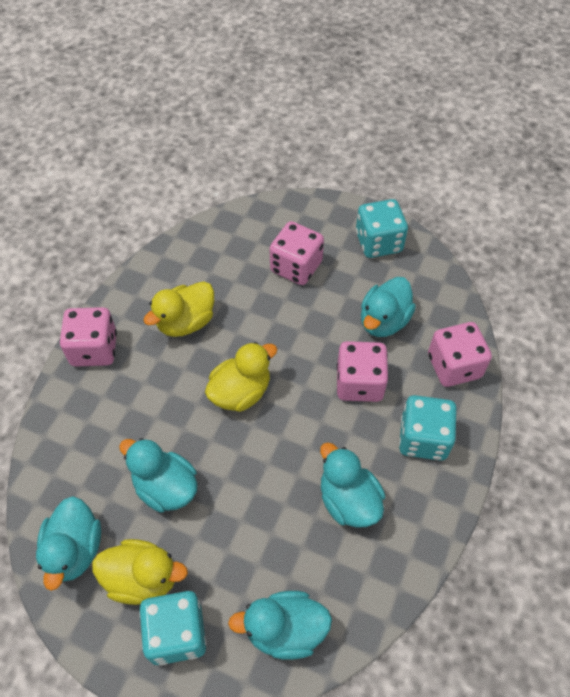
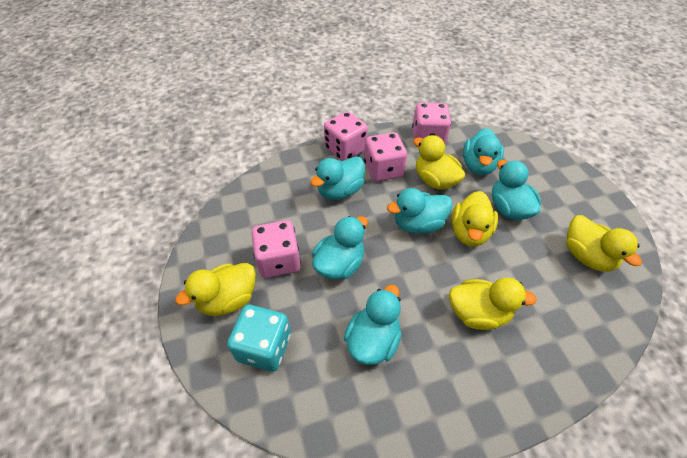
turquoise dice: 3 -> 1
turquoise duck: 5 -> 6
yellow duck: 3 -> 5

